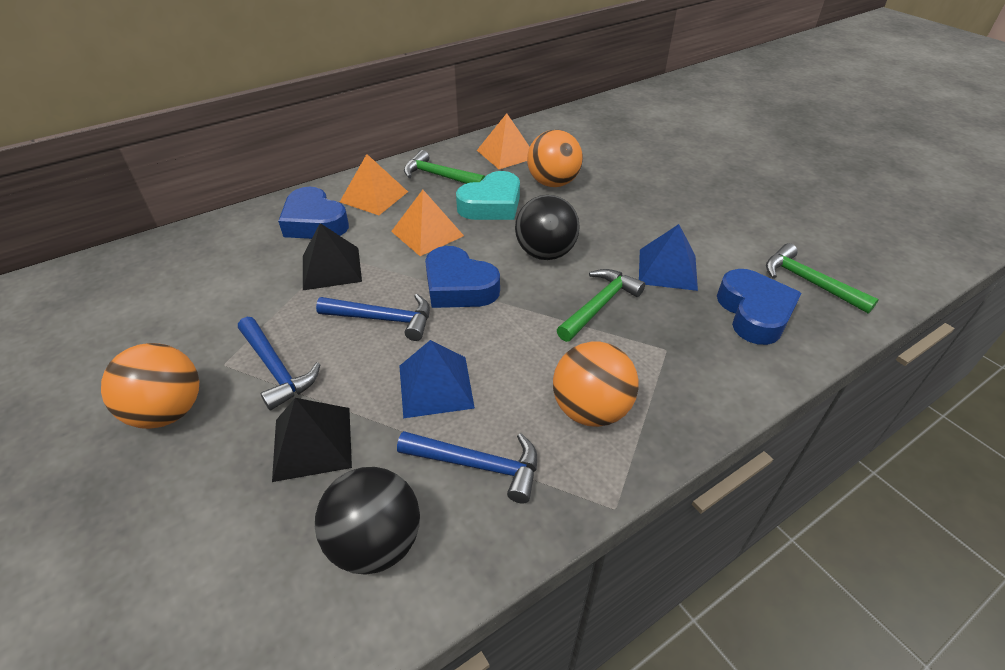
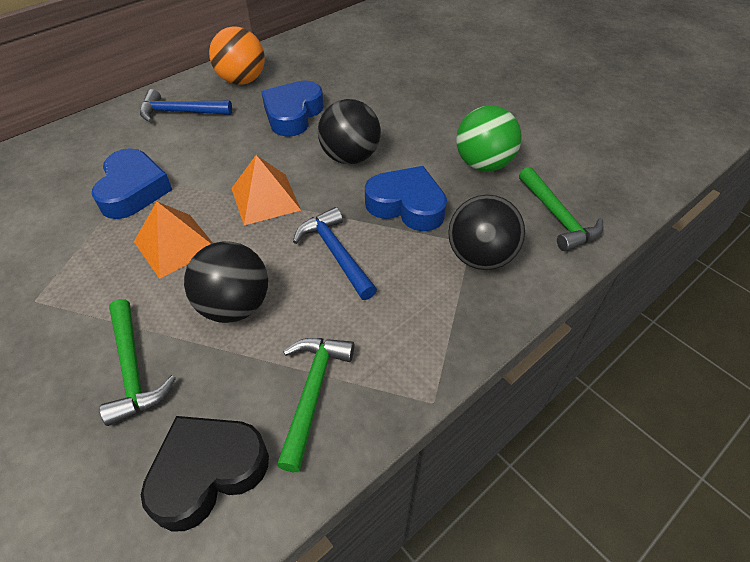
black ball: 2 -> 3
black heart: 0 -> 1
black pyramid: 2 -> 0
blue hammer: 3 -> 2
blue pyramid: 2 -> 0
green ball: 0 -> 1
orange ball: 3 -> 1
orange pyramid: 3 -> 2
turquoise heart: 1 -> 0

